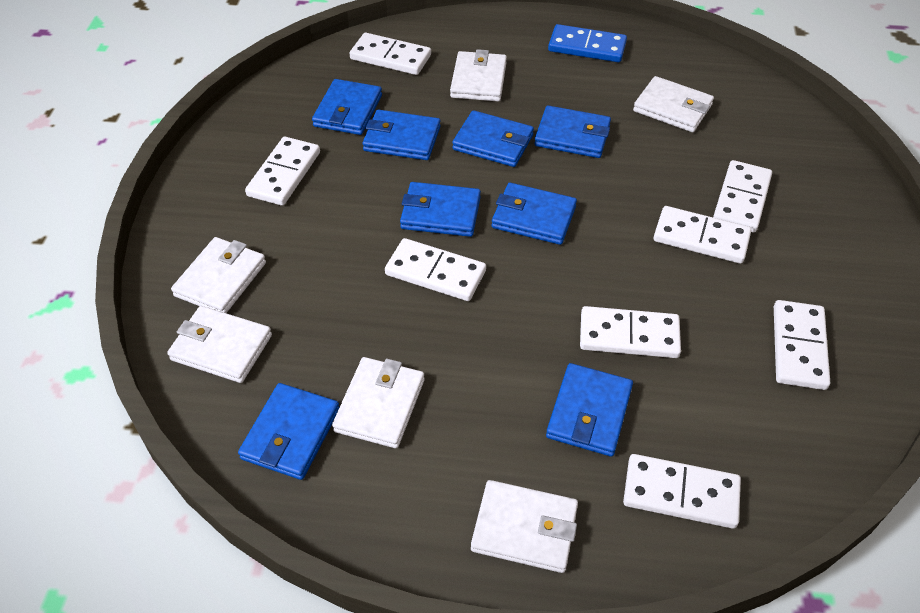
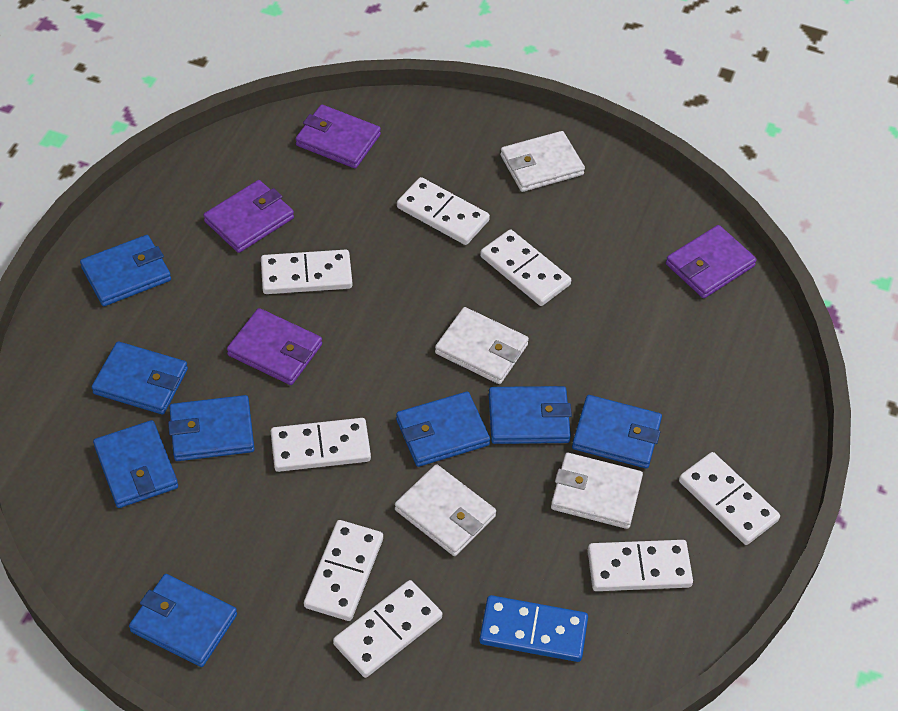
purple wallet: 0 -> 4
white wallet: 6 -> 4

